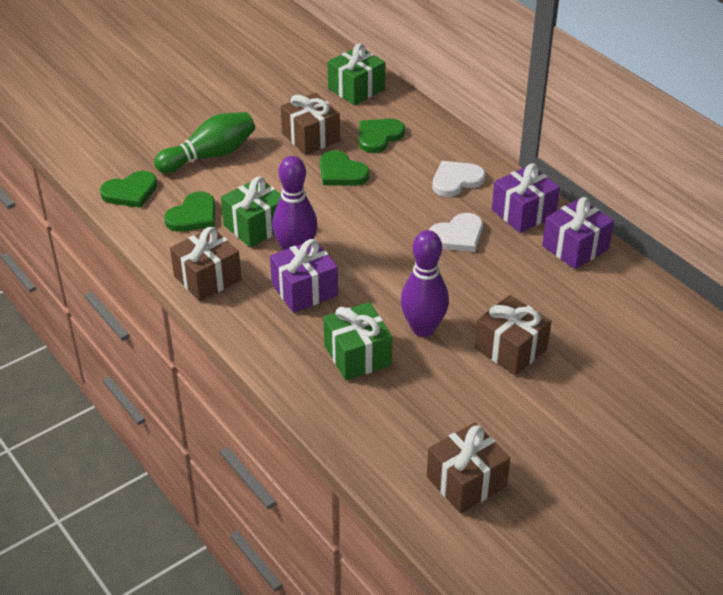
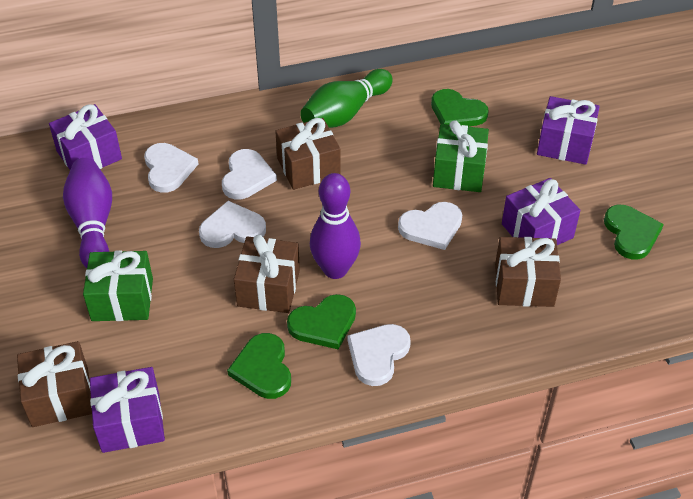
green gift: 3 -> 2
purple gift: 3 -> 4
white heart: 2 -> 5

